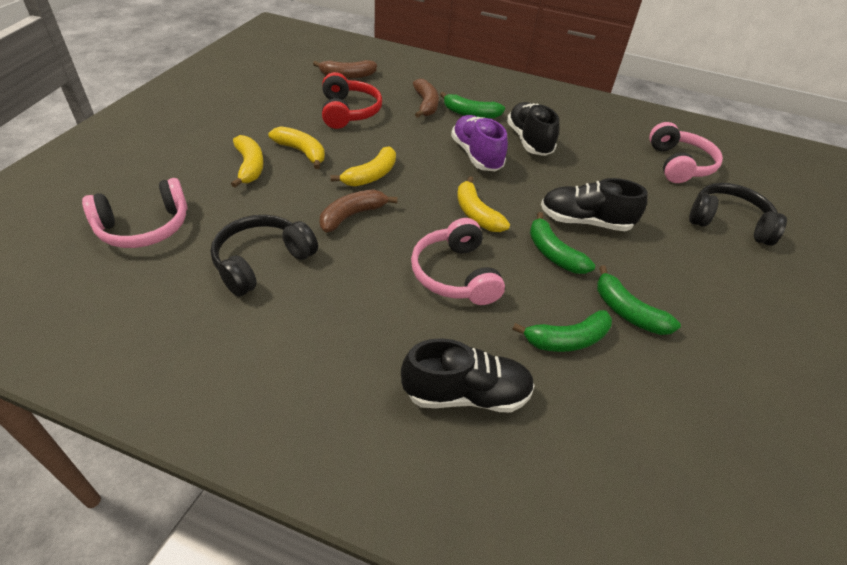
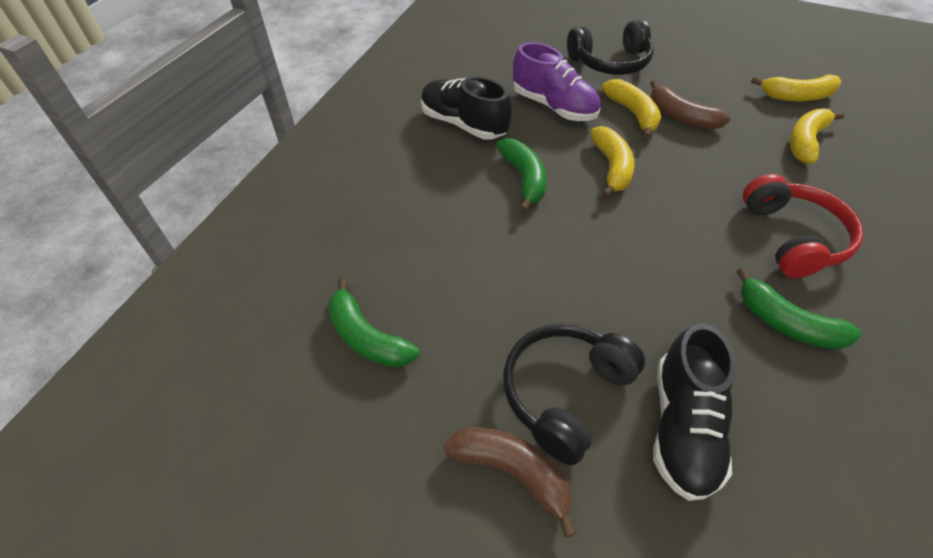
black shoe: 3 -> 2
brown banana: 3 -> 2
green banana: 4 -> 3
pink headphones: 3 -> 0

